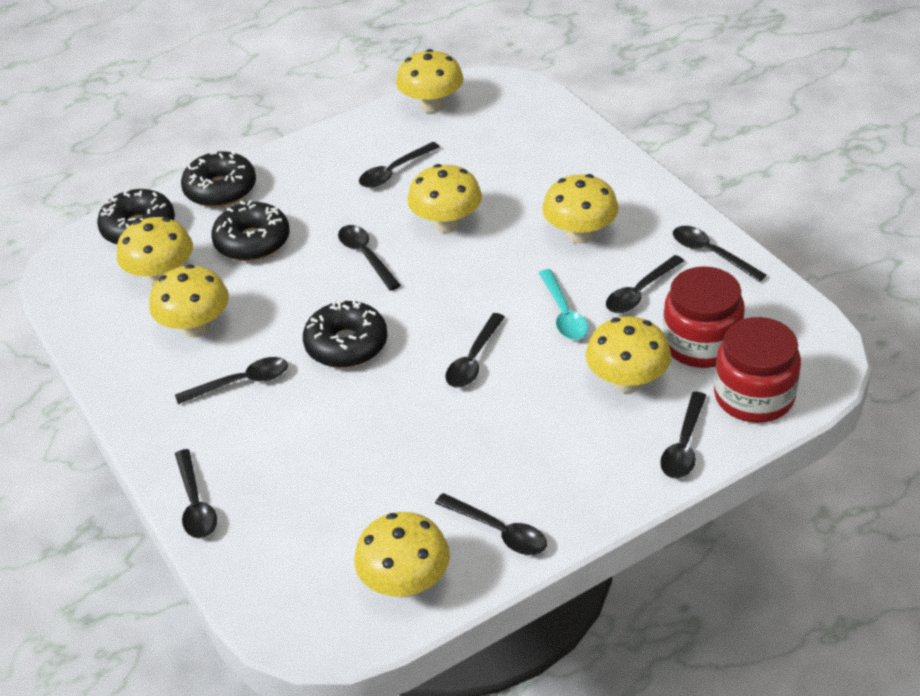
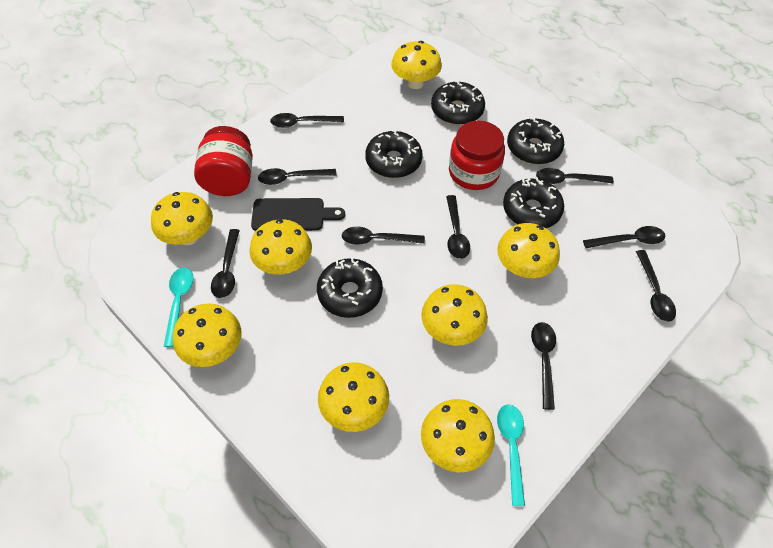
black cutting board: 0 -> 1
black donut: 4 -> 5
turquoise spoon: 1 -> 2
yellow mushroom: 7 -> 8

